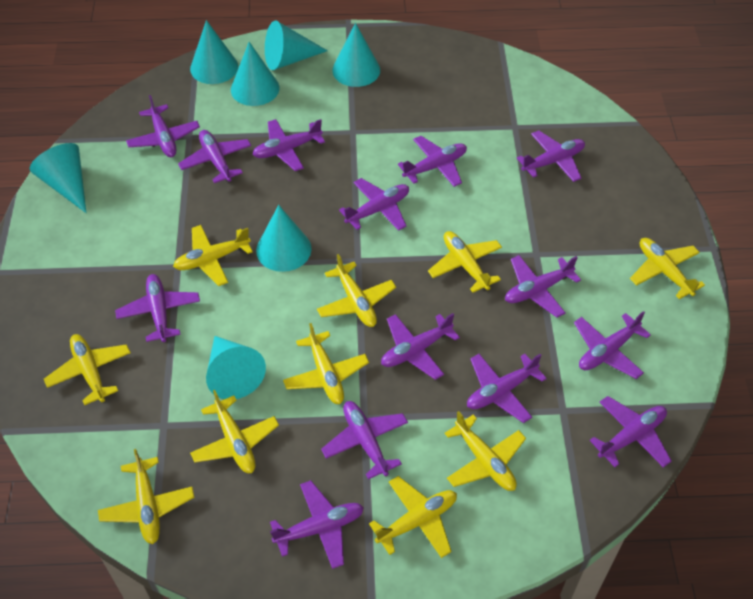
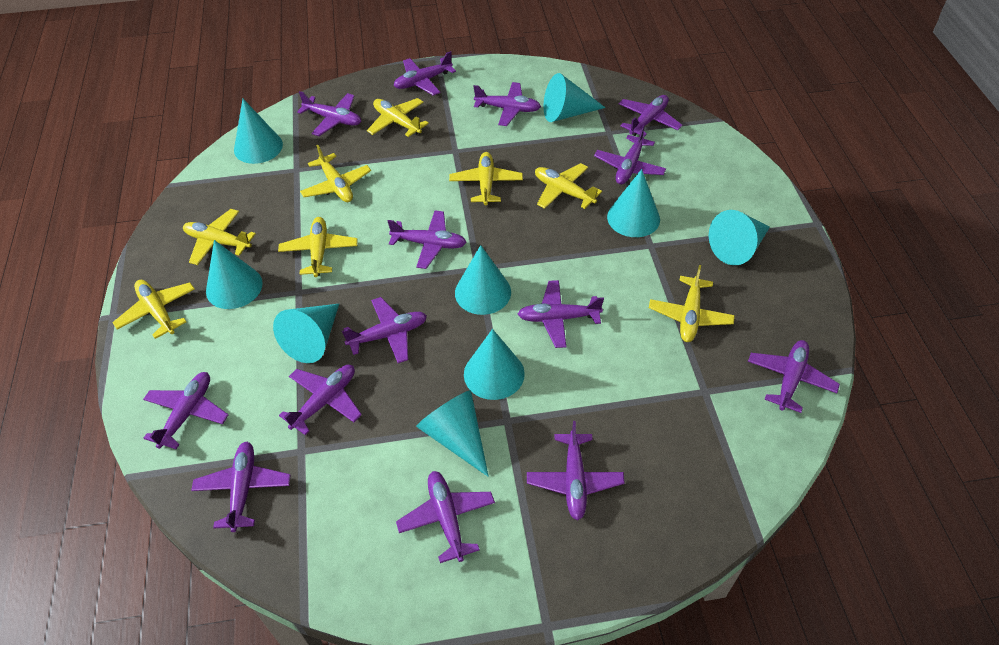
turquoise cone: 7 -> 9
yellow plane: 10 -> 8

